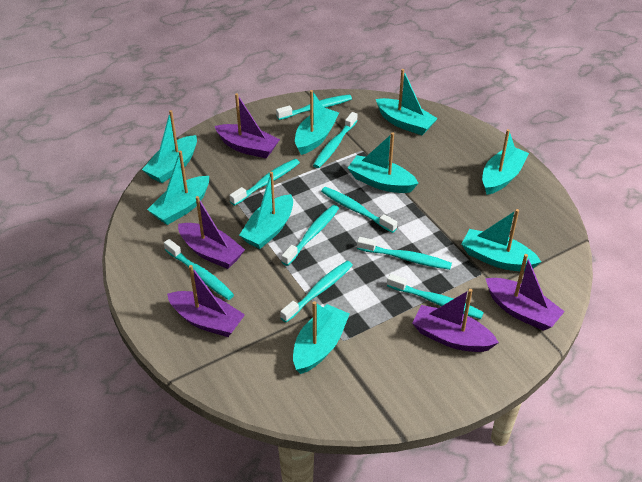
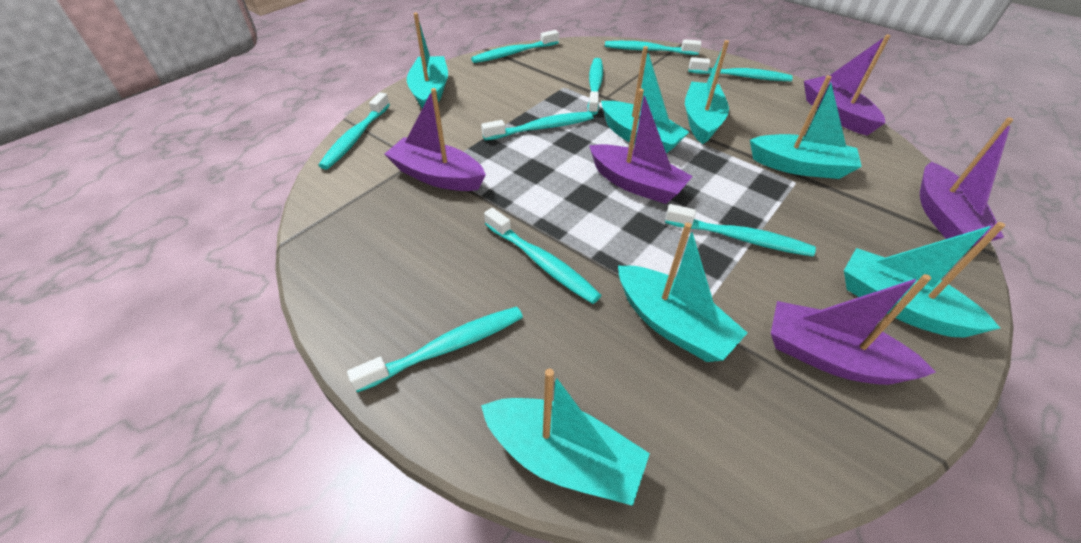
turquoise boat: 9 -> 7

